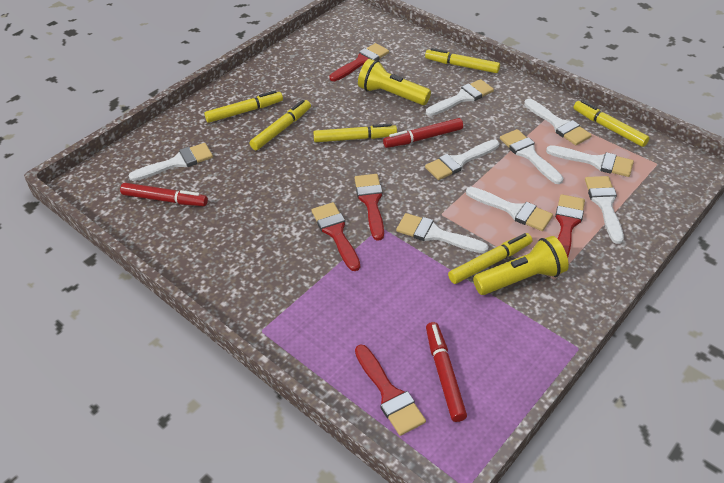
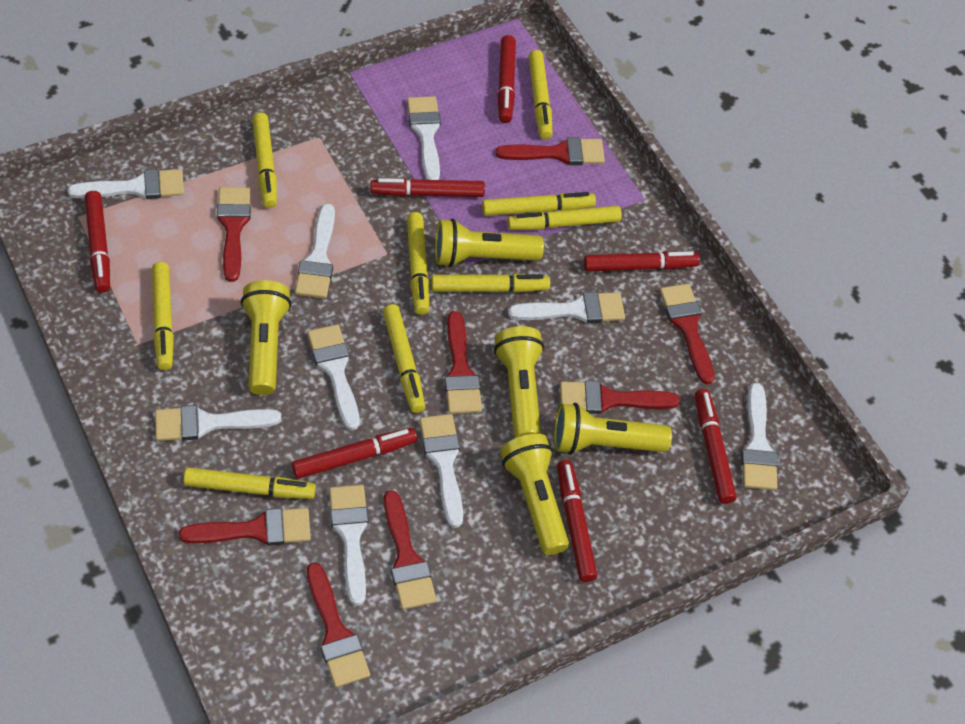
red brush: 5 -> 8
red marker: 3 -> 7
yellow flashlight: 2 -> 5
yellow marker: 6 -> 9

